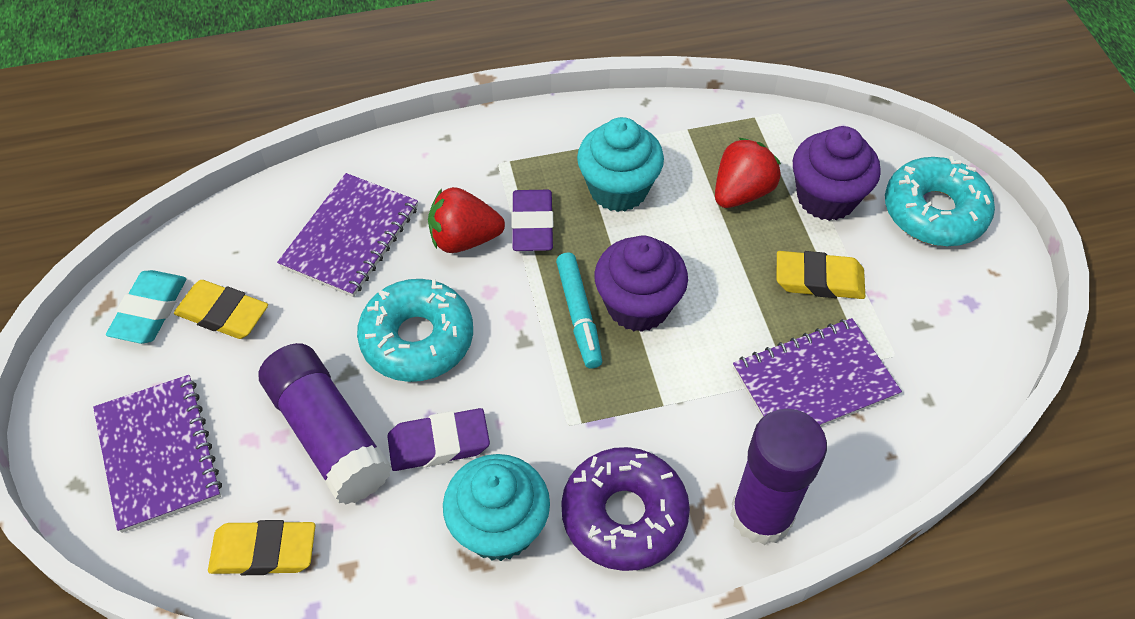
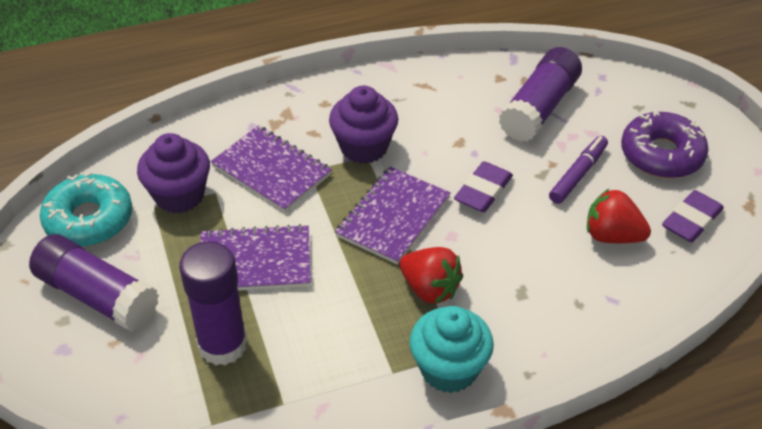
purple glue stick: 2 -> 3
purple marker: 0 -> 1
turquoise cupcake: 2 -> 1
turquoise donut: 2 -> 1
turquoise eraser: 1 -> 0
turquoise marker: 1 -> 0
yellow eraser: 3 -> 0

